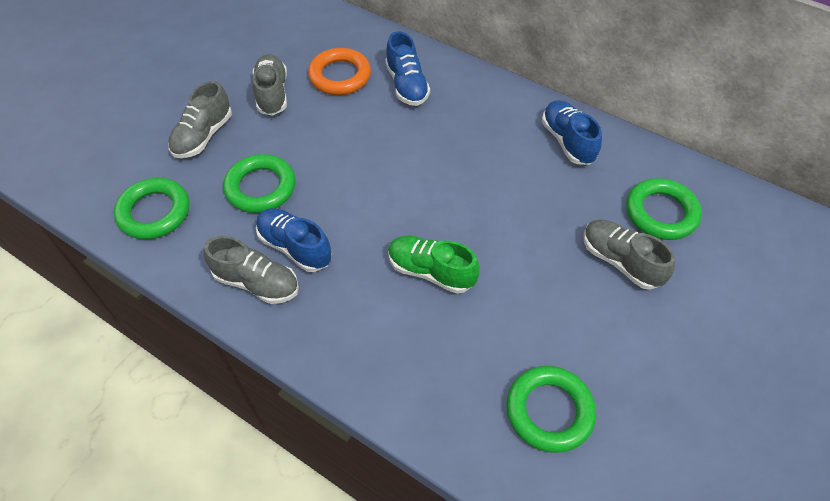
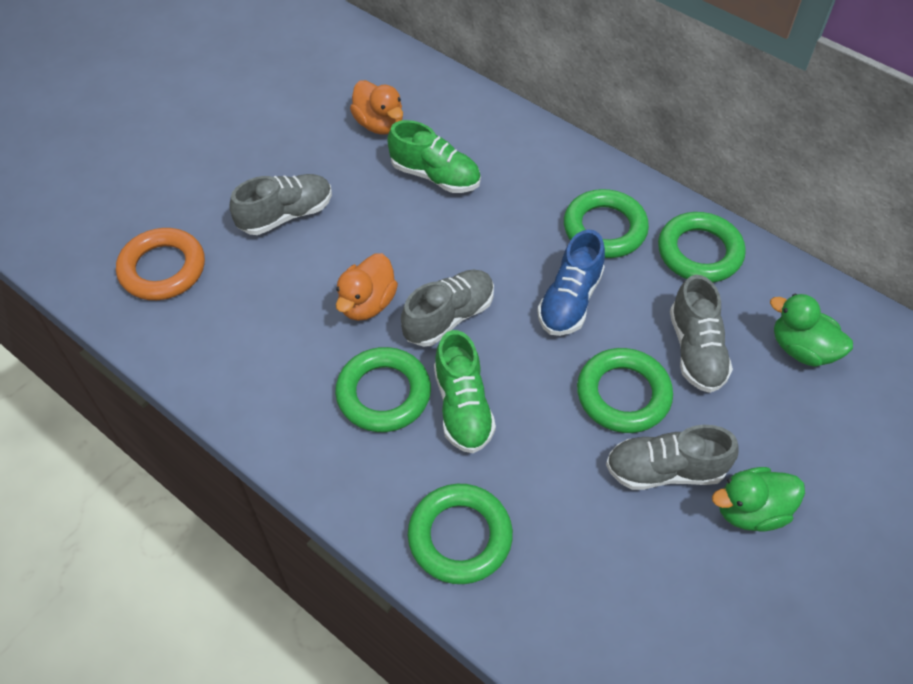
blue shoe: 3 -> 1
green duck: 0 -> 2
green ring: 4 -> 5
green shoe: 1 -> 2
orange duck: 0 -> 2

